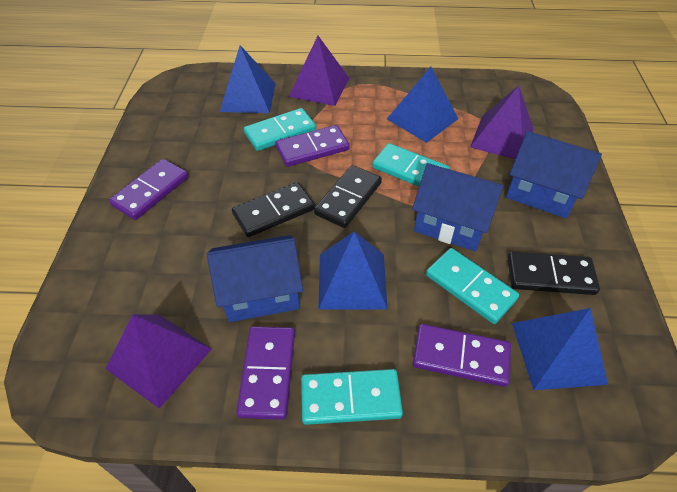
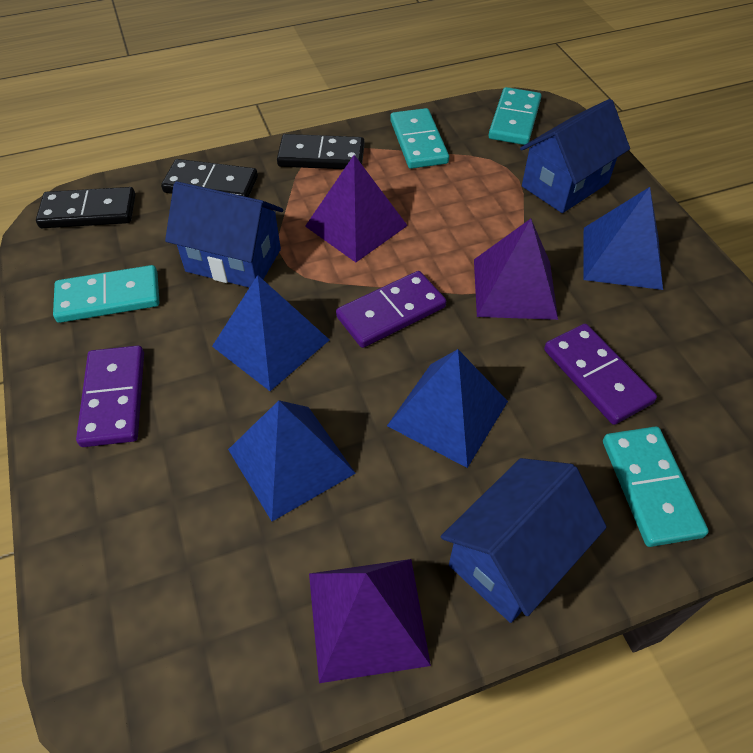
purple domino: 4 -> 3

